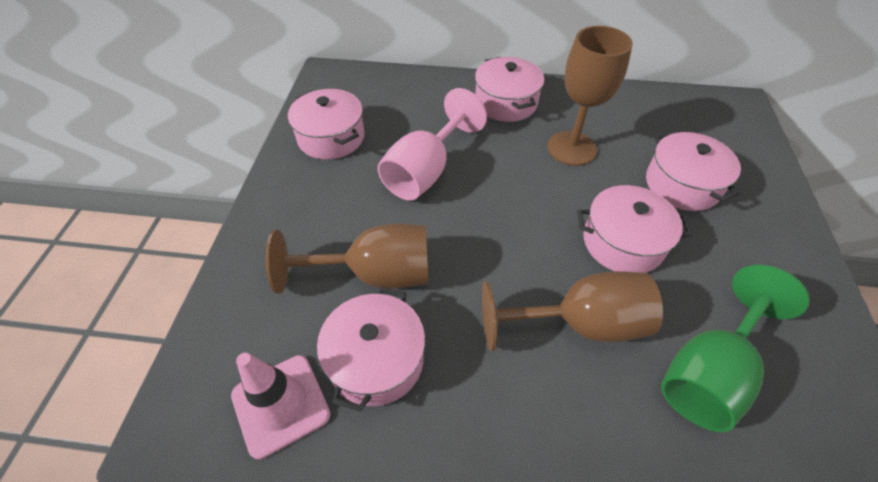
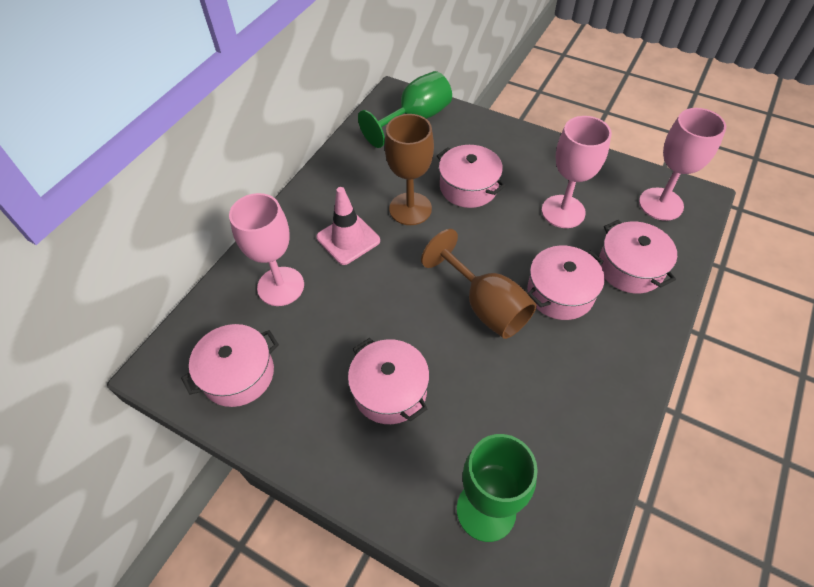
brown goblet: 3 -> 2
green goblet: 1 -> 2
pink goblet: 1 -> 3

